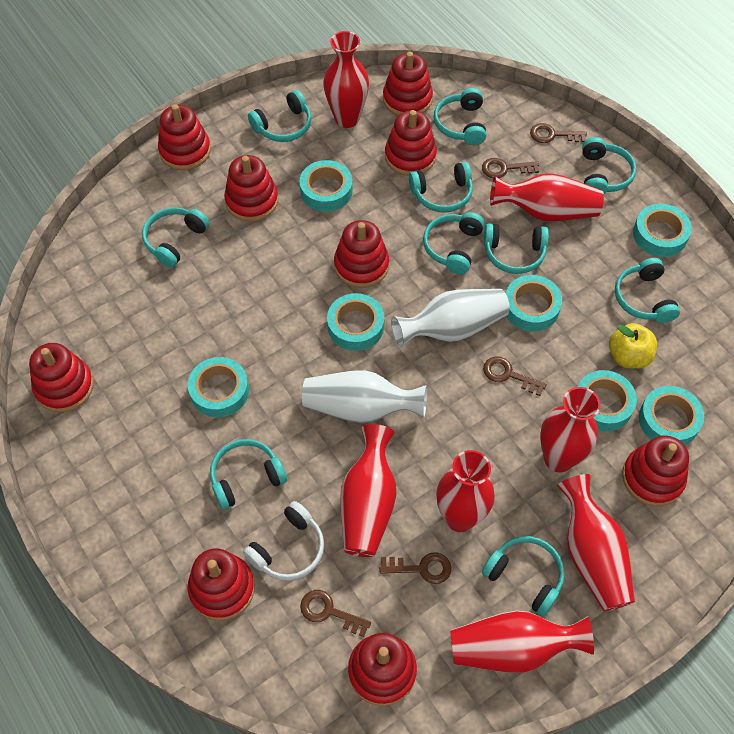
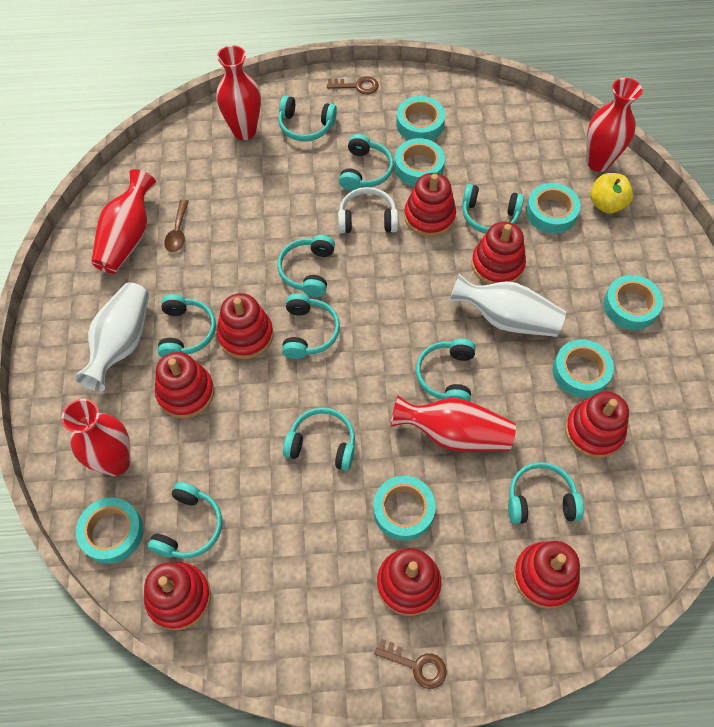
brown key: 5 -> 2
brown spoon: 0 -> 1
red stacking toy: 9 -> 8
red vase: 7 -> 5

